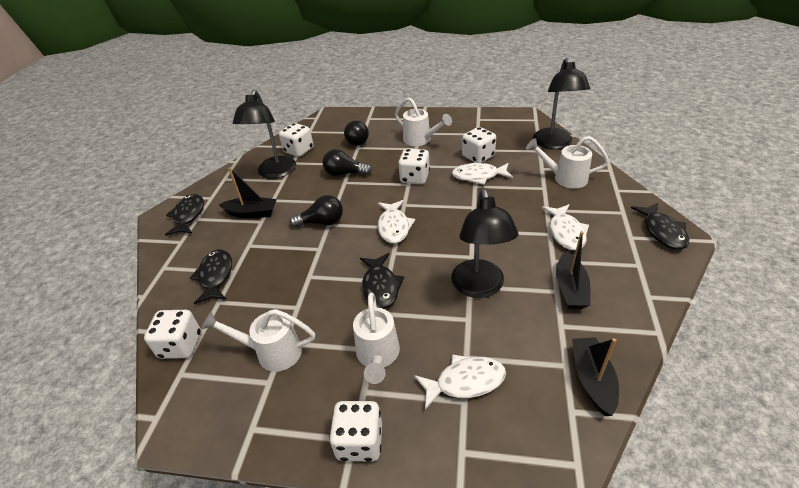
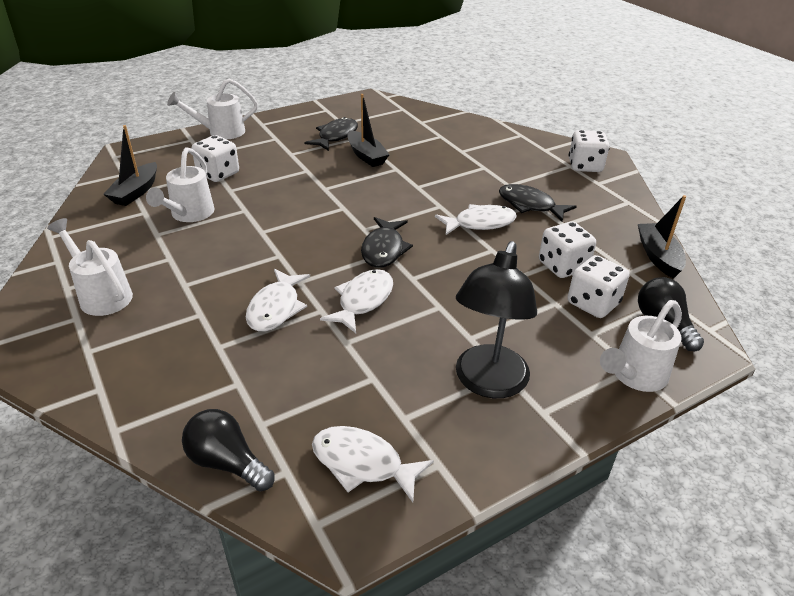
black fish: 4 -> 3
black lamp: 3 -> 1
black light bulb: 3 -> 2
white dice: 5 -> 4

